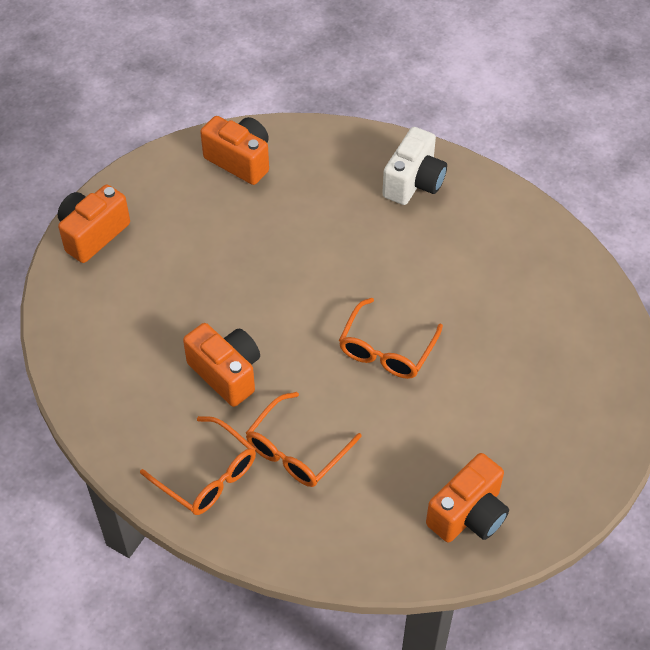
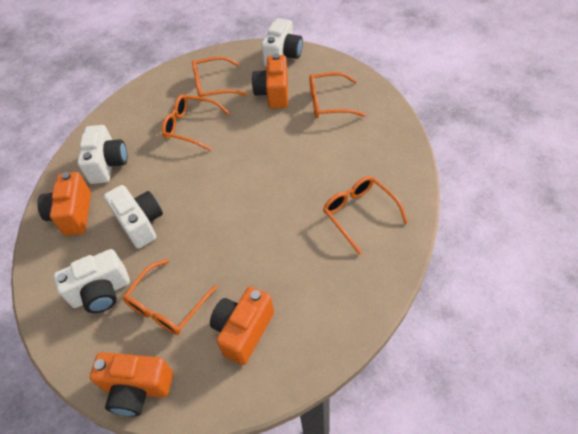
orange glasses: 3 -> 5
white camera: 1 -> 4

